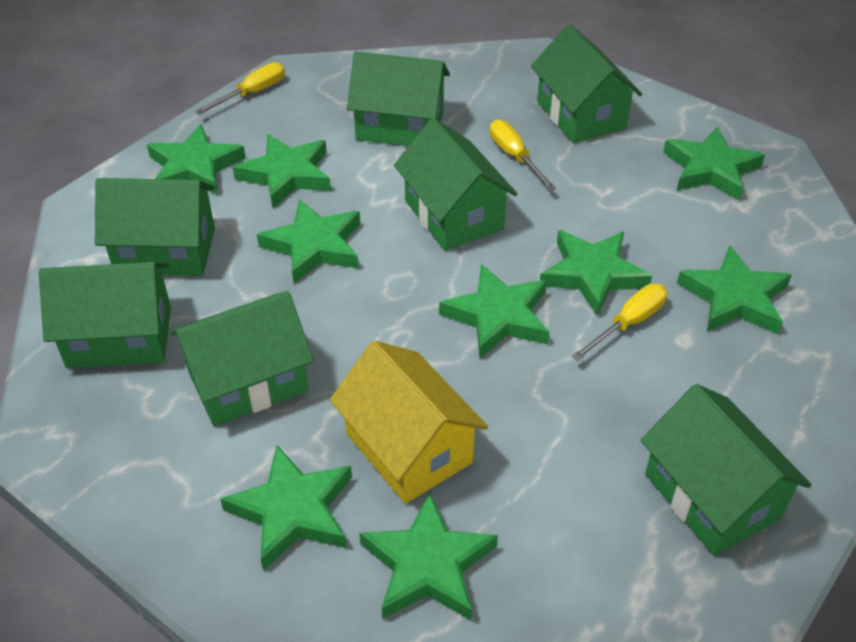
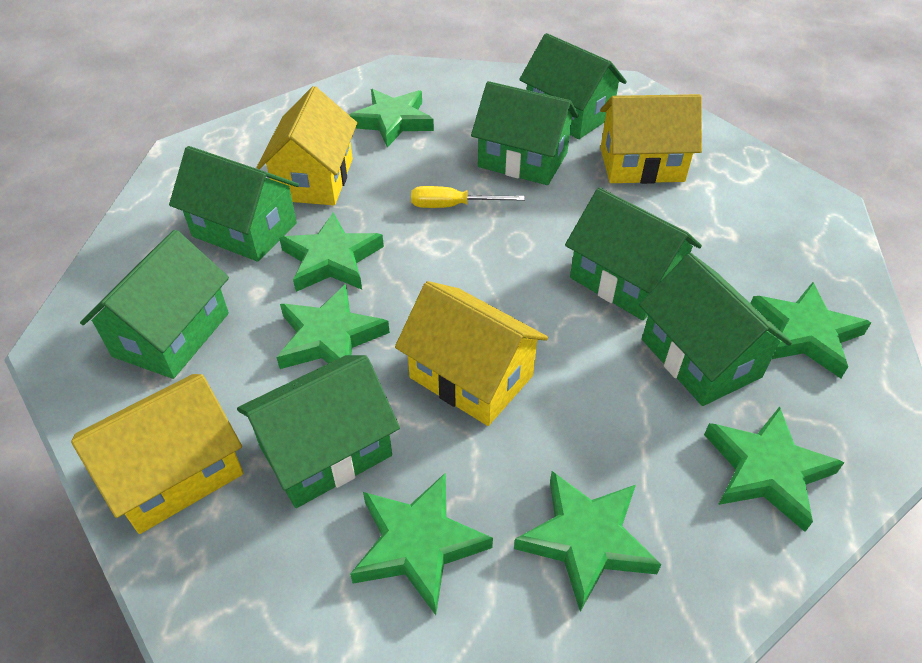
green star: 9 -> 7
yellow house: 1 -> 4
yellow screwdriver: 3 -> 1

